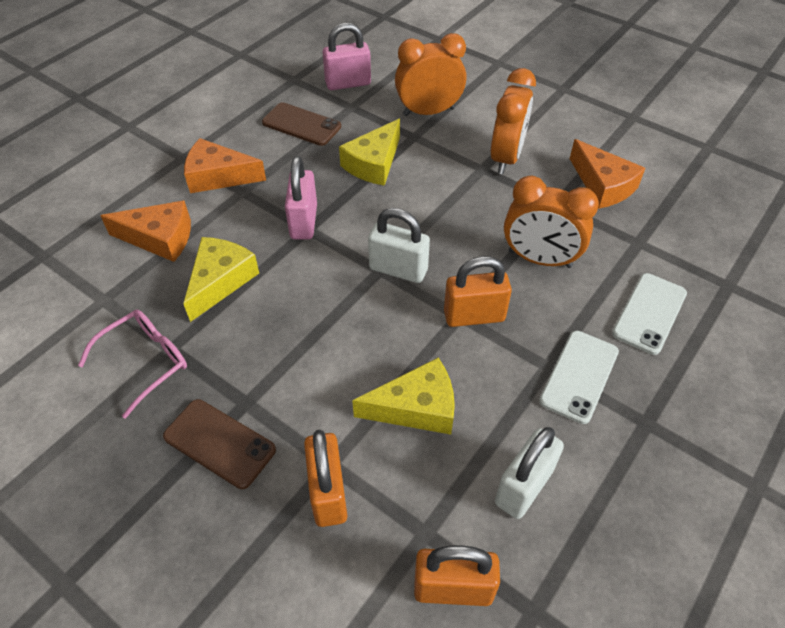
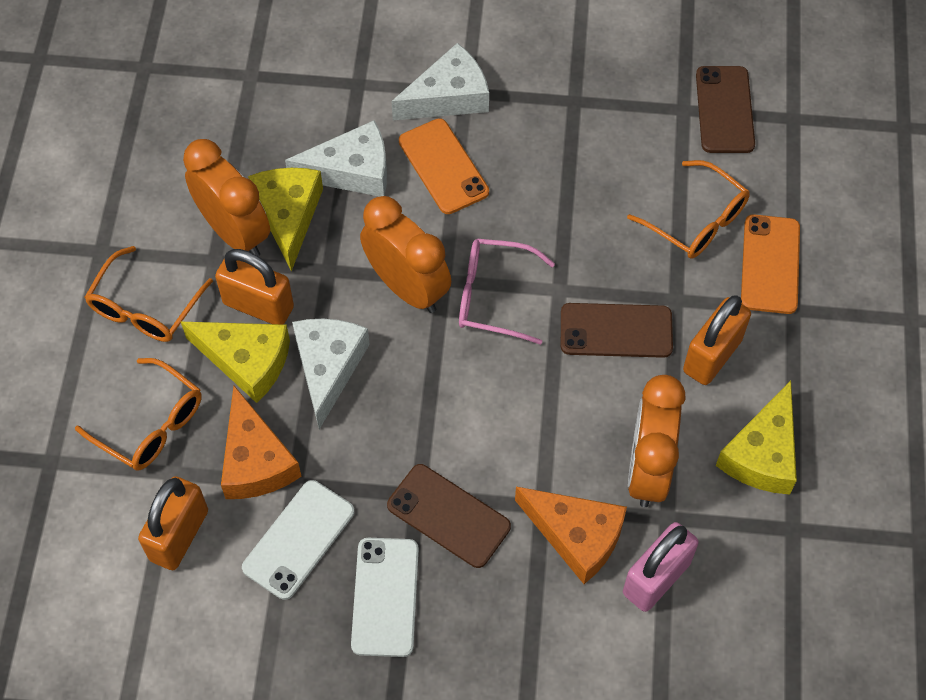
brown phone: 2 -> 3
orange cheese: 3 -> 2
orange glasses: 0 -> 3
orange phone: 0 -> 2
pink padlock: 2 -> 1
white cheese: 0 -> 3
white padlock: 2 -> 0

